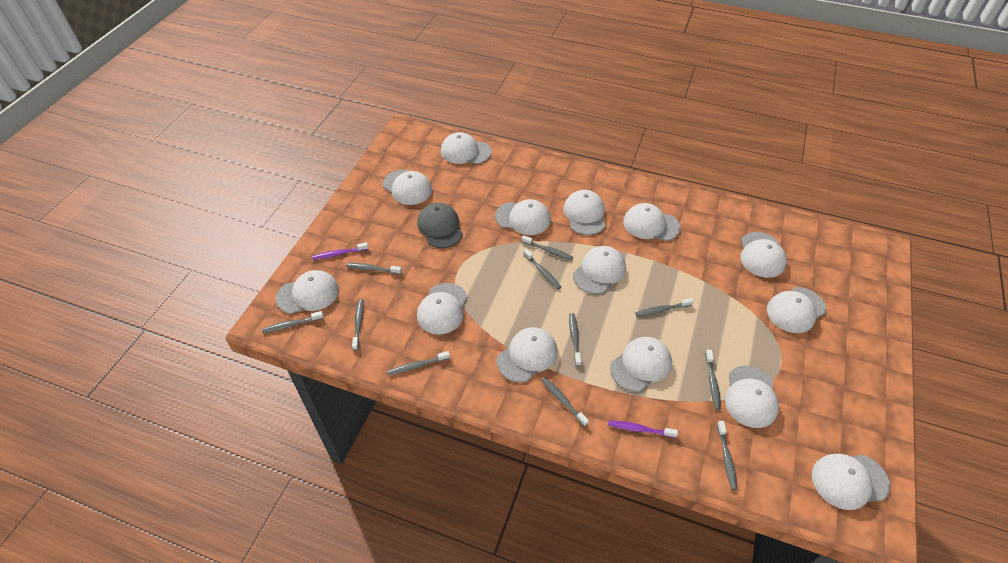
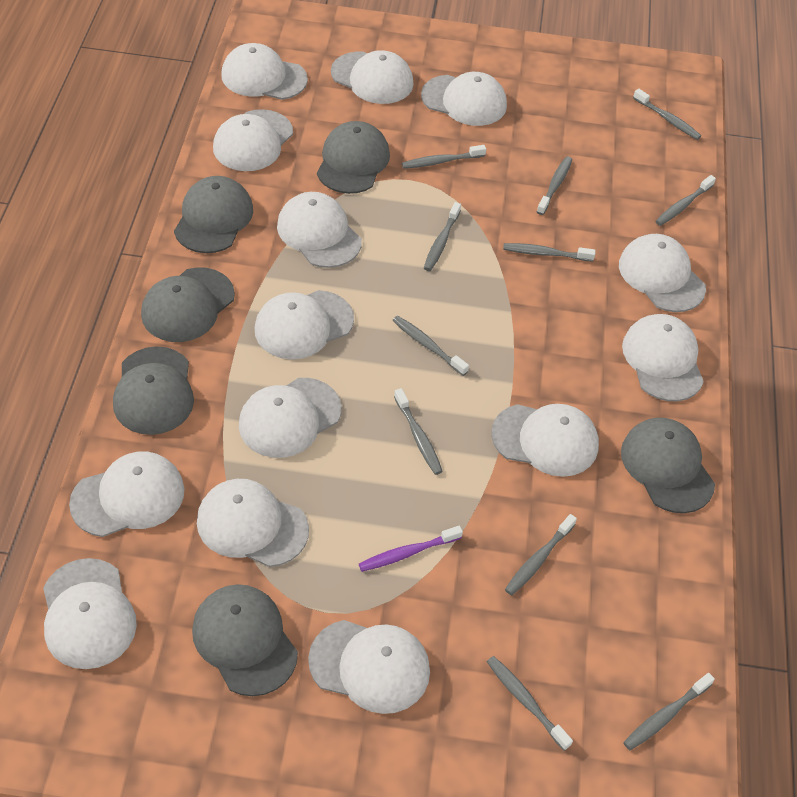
grey cap: 1 -> 6
purple toothbrush: 2 -> 1

